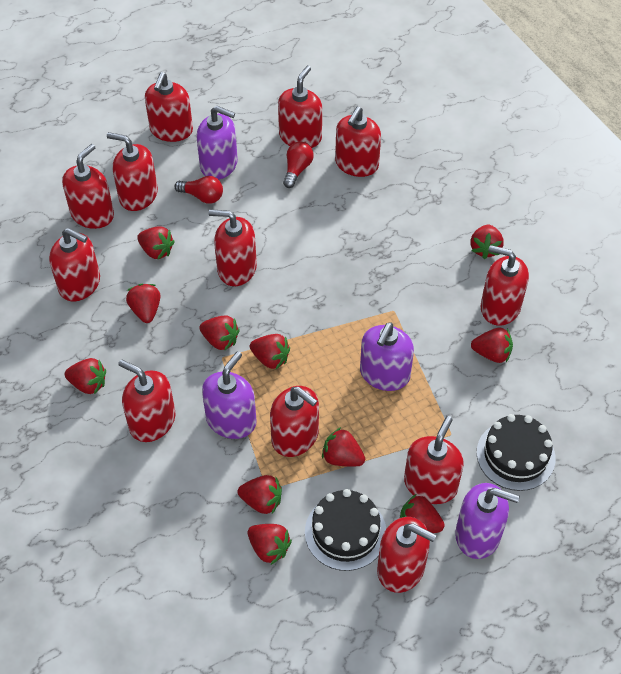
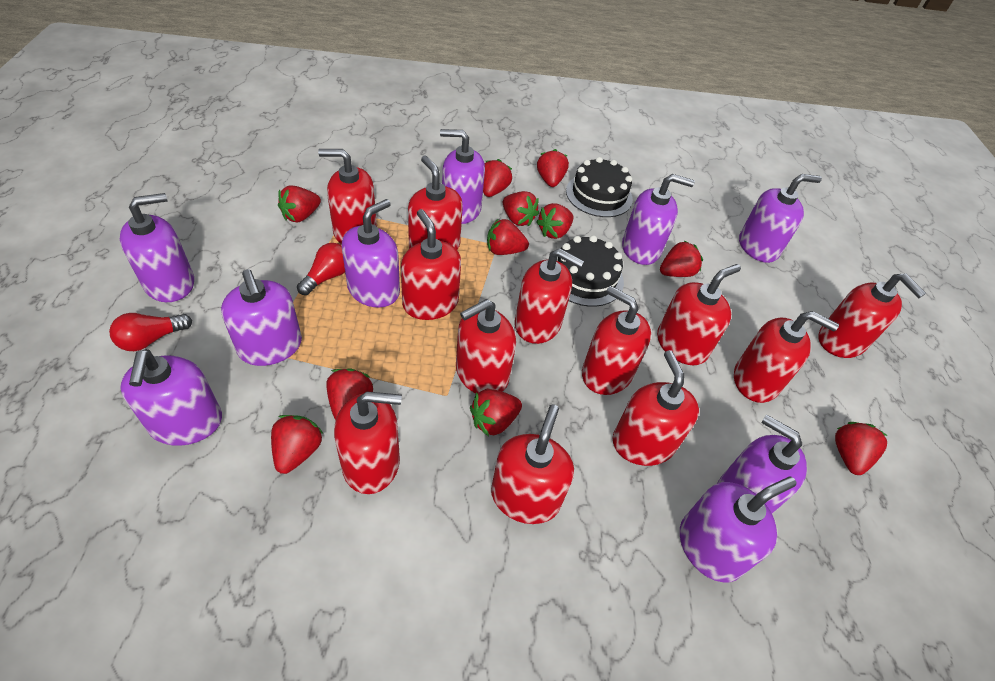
purple soap dispenser: 4 -> 9

